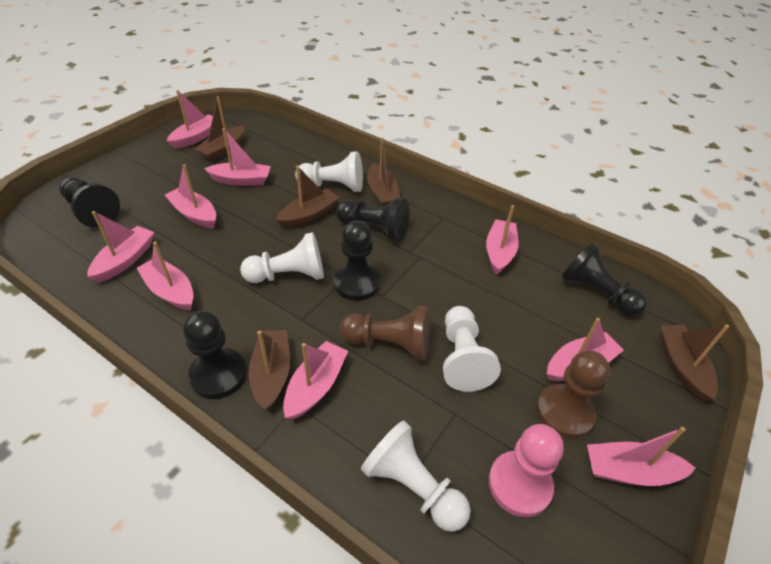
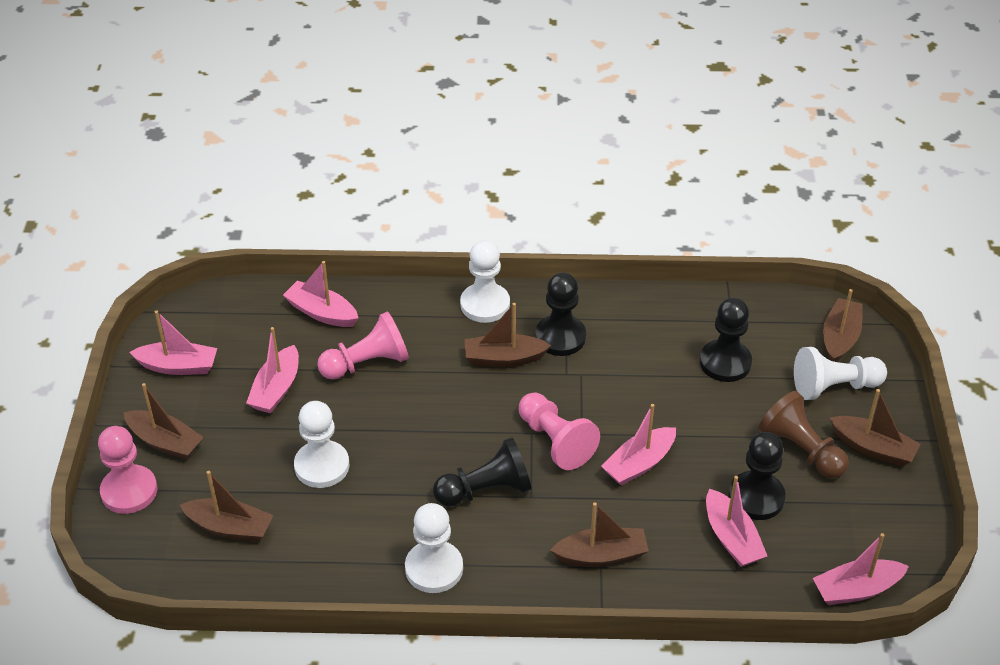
black pawn: 5 -> 4
brown boat: 5 -> 6
brown pawn: 2 -> 1
pink boat: 9 -> 6
pink pawn: 1 -> 3

